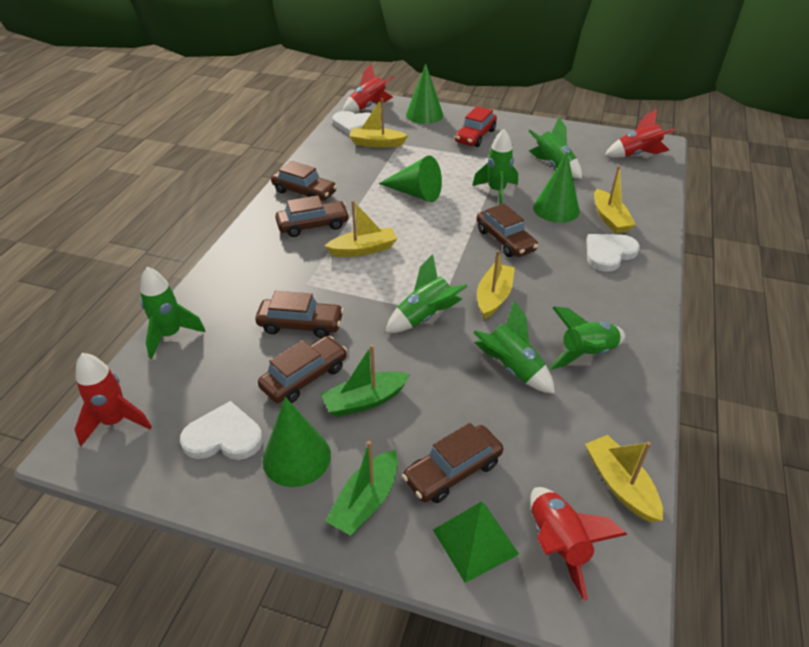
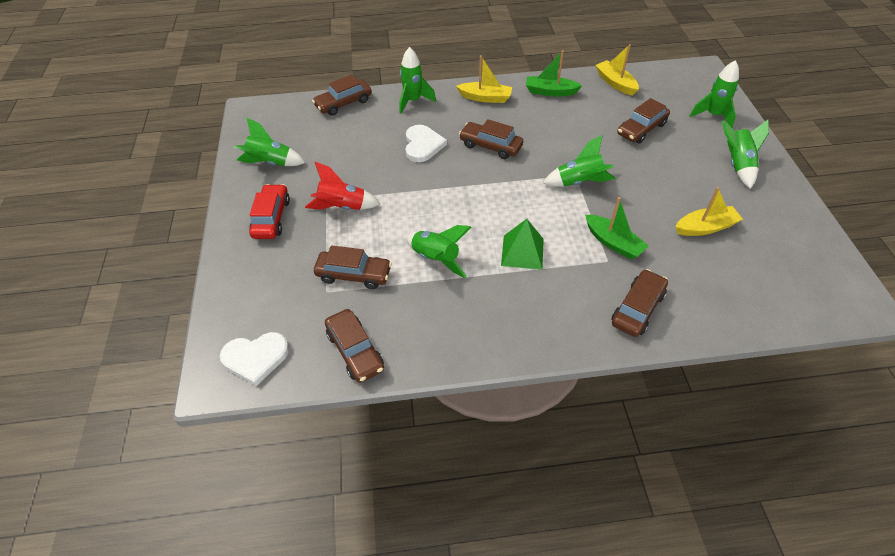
green cone: 4 -> 0
red rocket: 4 -> 1
white heart: 3 -> 2
yellow boat: 5 -> 3

